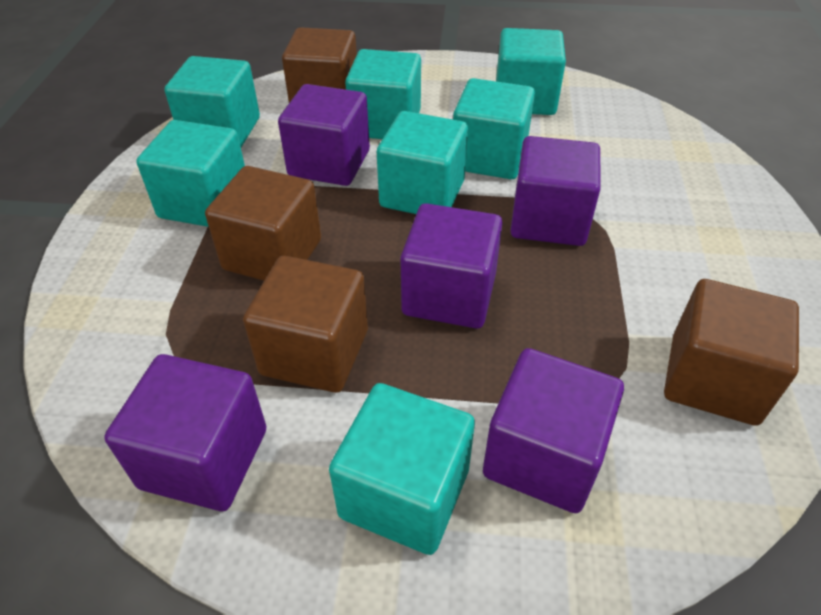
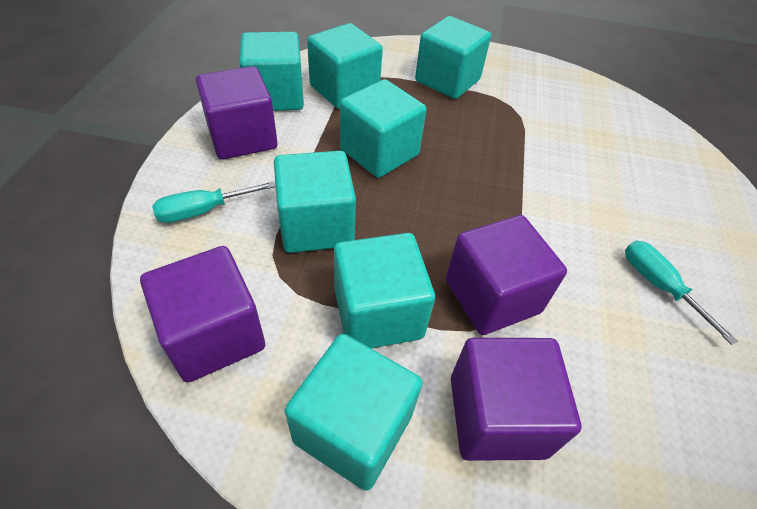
brown cube: 4 -> 0
purple cube: 5 -> 4
turquoise screwdriver: 0 -> 2

